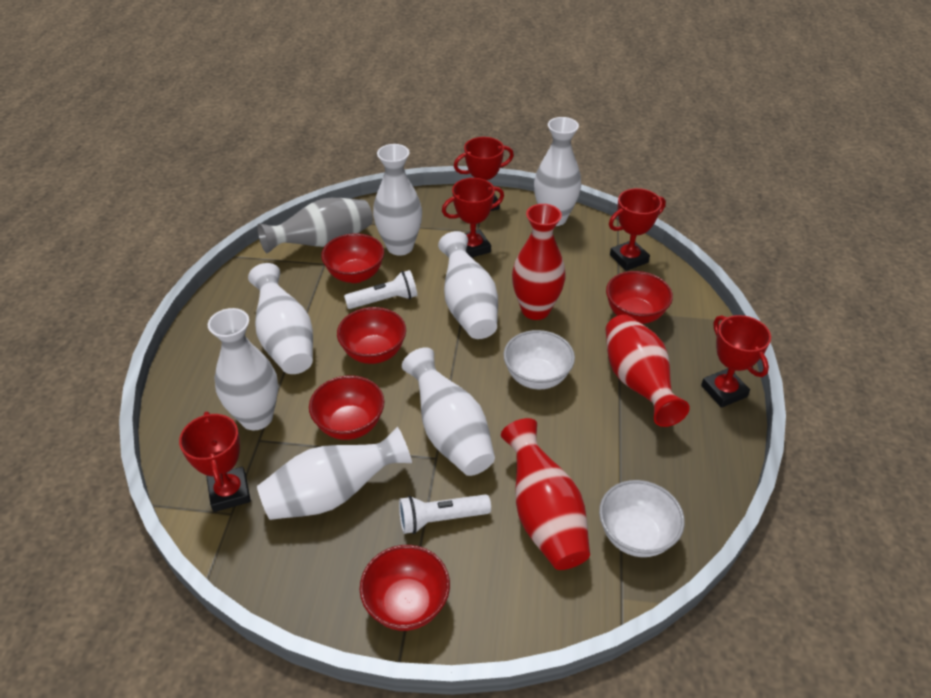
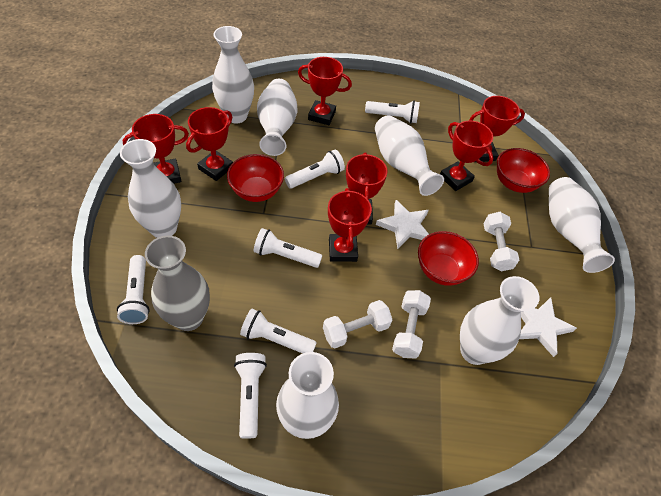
red bowl: 5 -> 3
red trophy: 5 -> 7
red vase: 3 -> 0
white bowl: 2 -> 0
white dumbbell: 0 -> 3
white flashlight: 2 -> 6
white star: 0 -> 2

